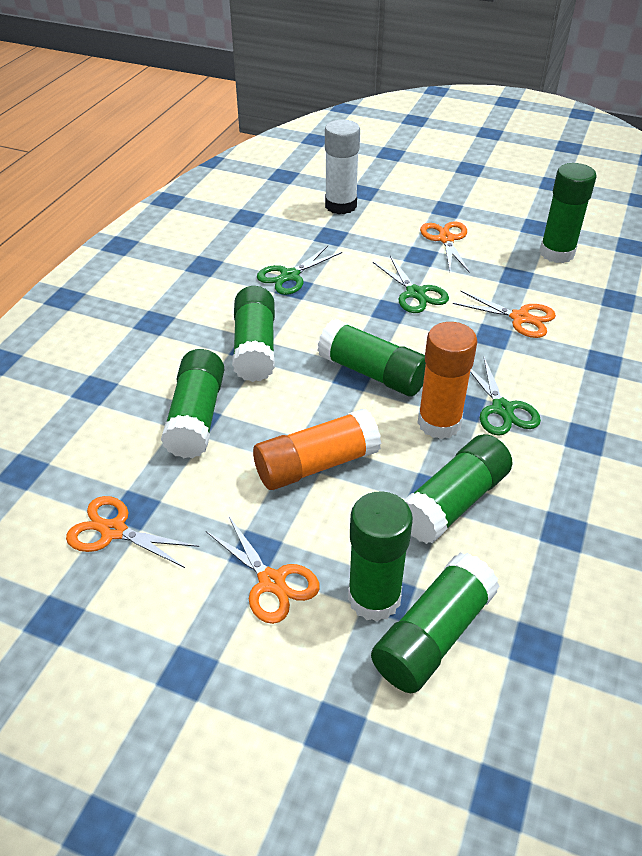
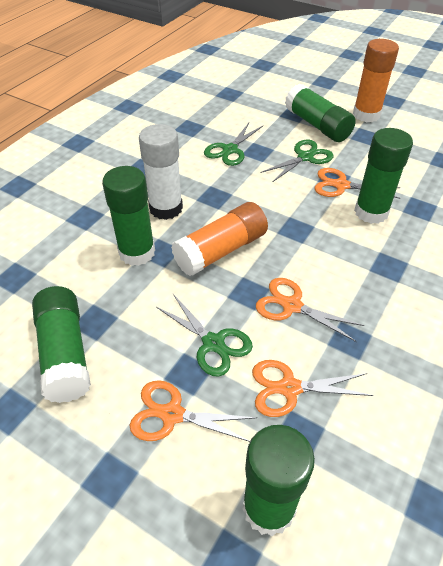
green glue stick: 7 -> 5

